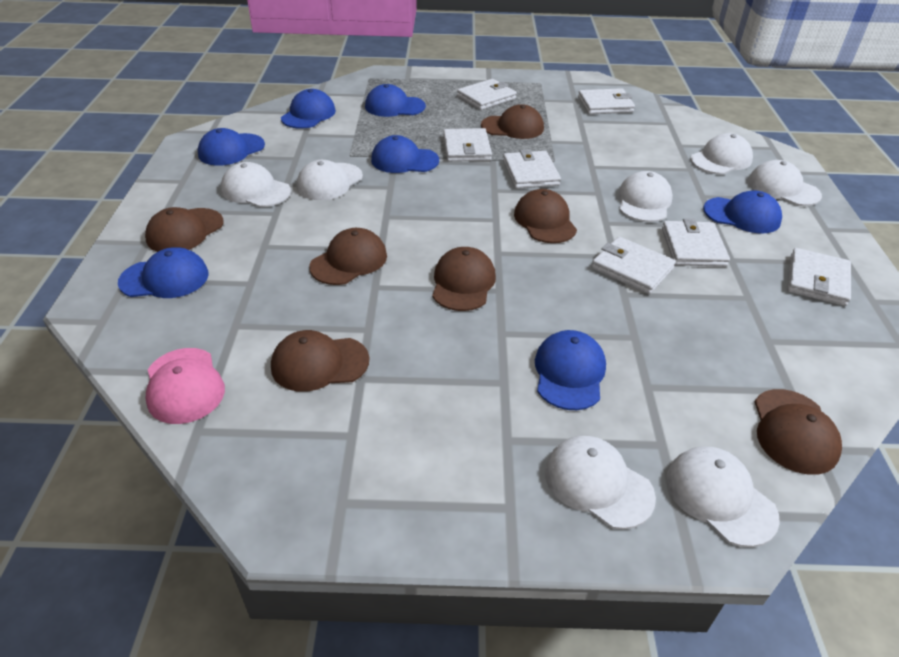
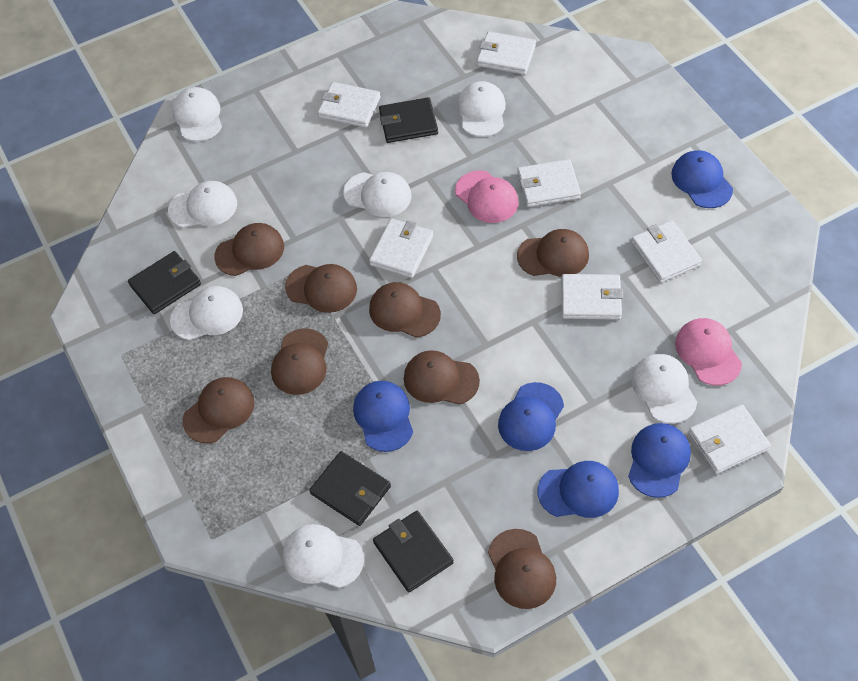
black wallet: 0 -> 4
blue cap: 7 -> 5
brown cap: 7 -> 8
pink cap: 1 -> 2

